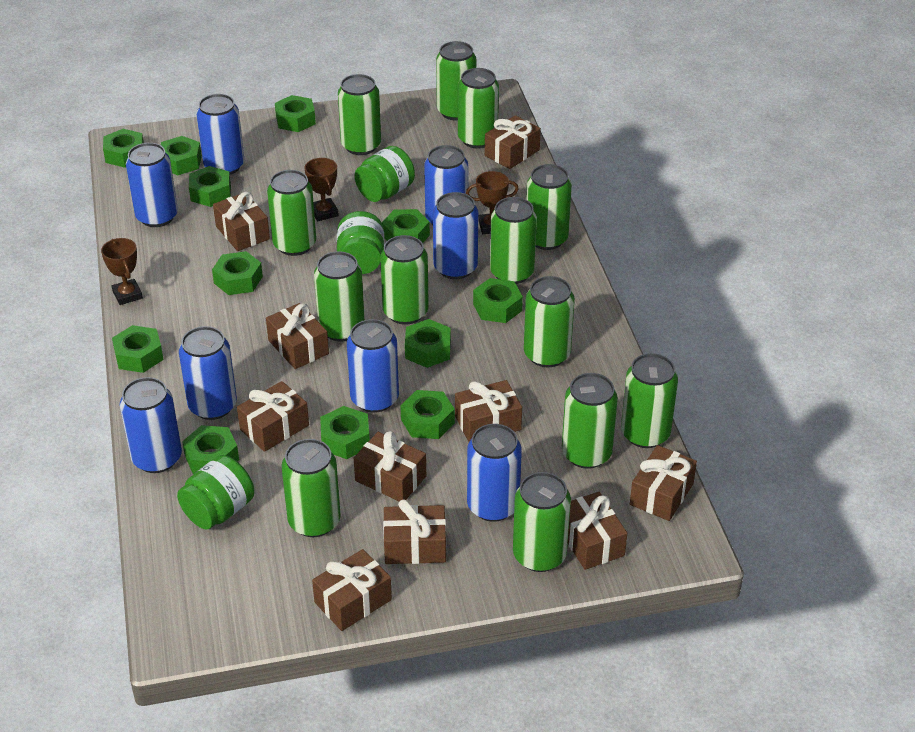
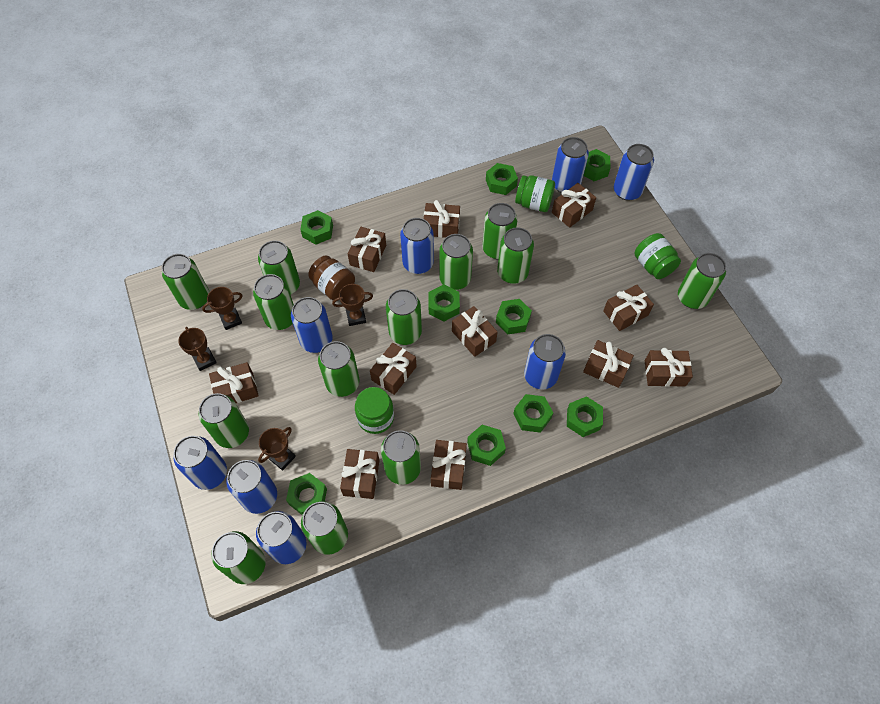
brown gift: 10 -> 11
brown jar: 0 -> 1
brown trophy: 3 -> 4
green nut: 12 -> 9

